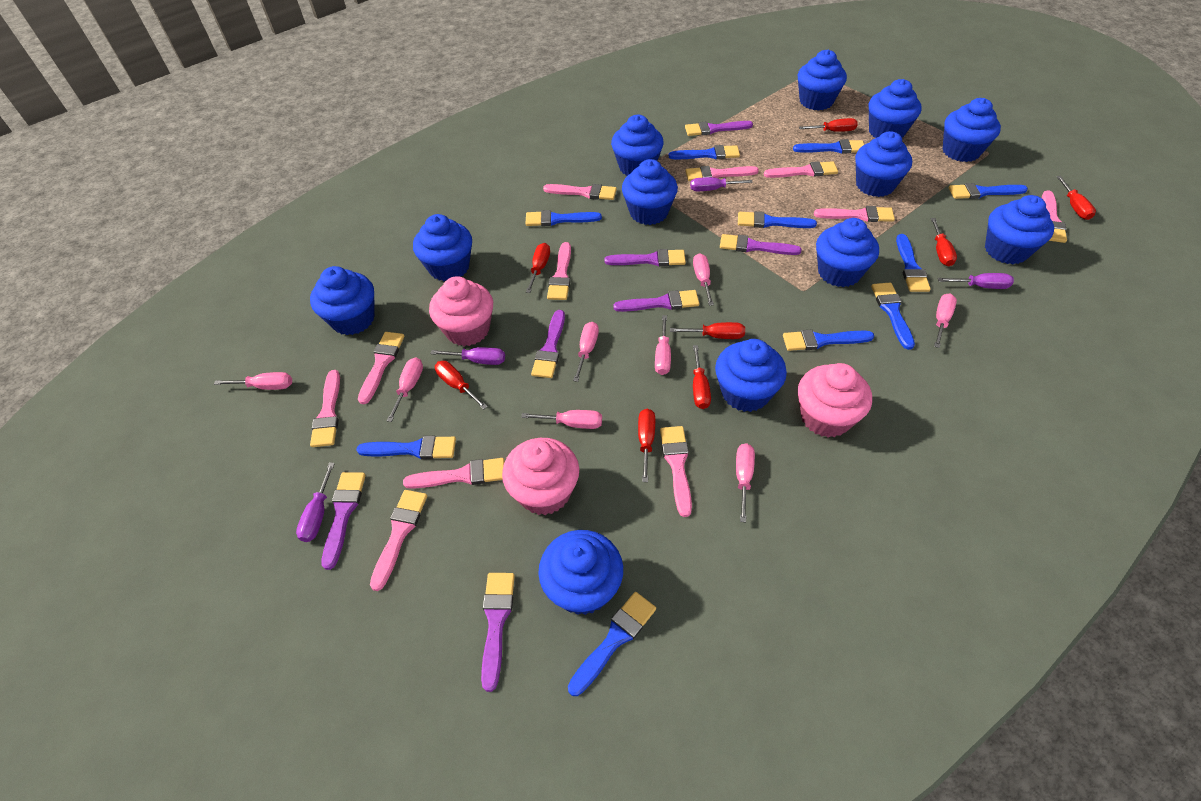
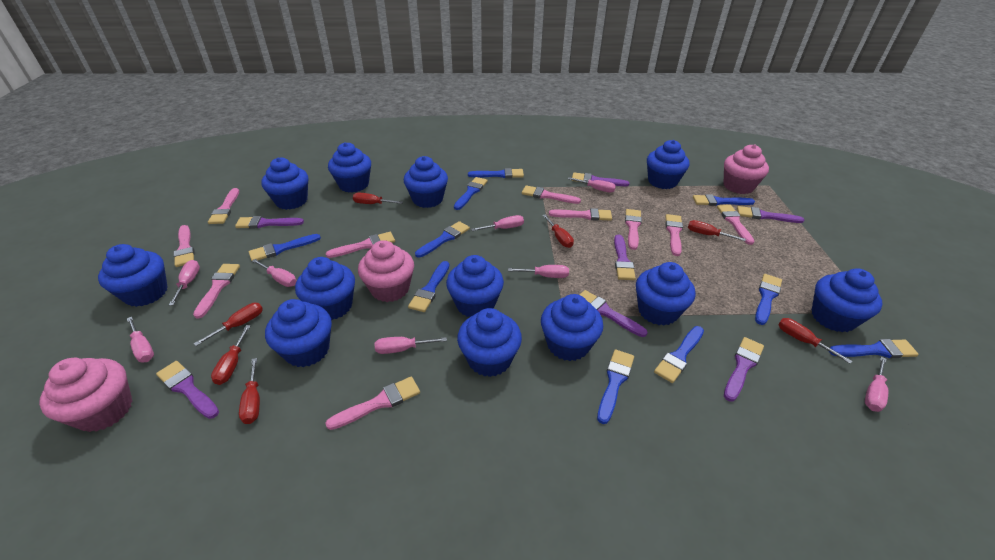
pink brush: 11 -> 10
purple screwdriver: 4 -> 0
red screwdriver: 8 -> 7

